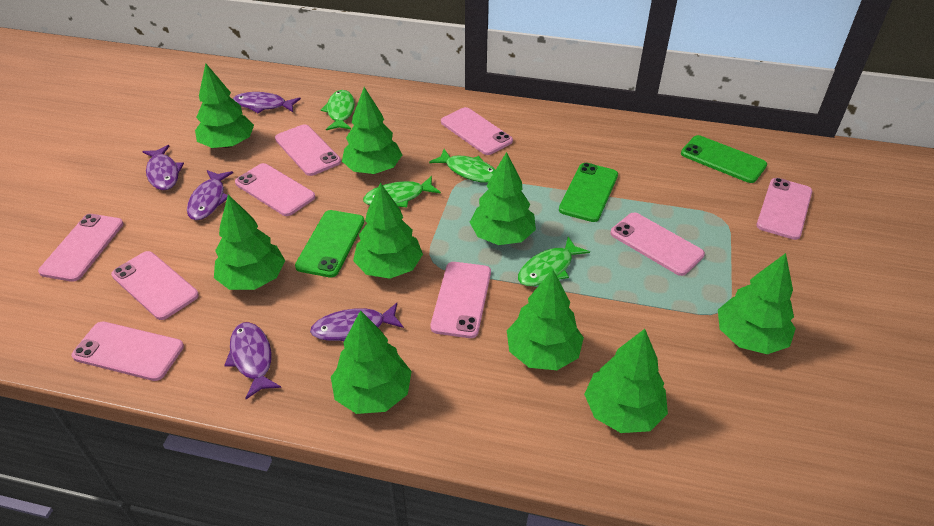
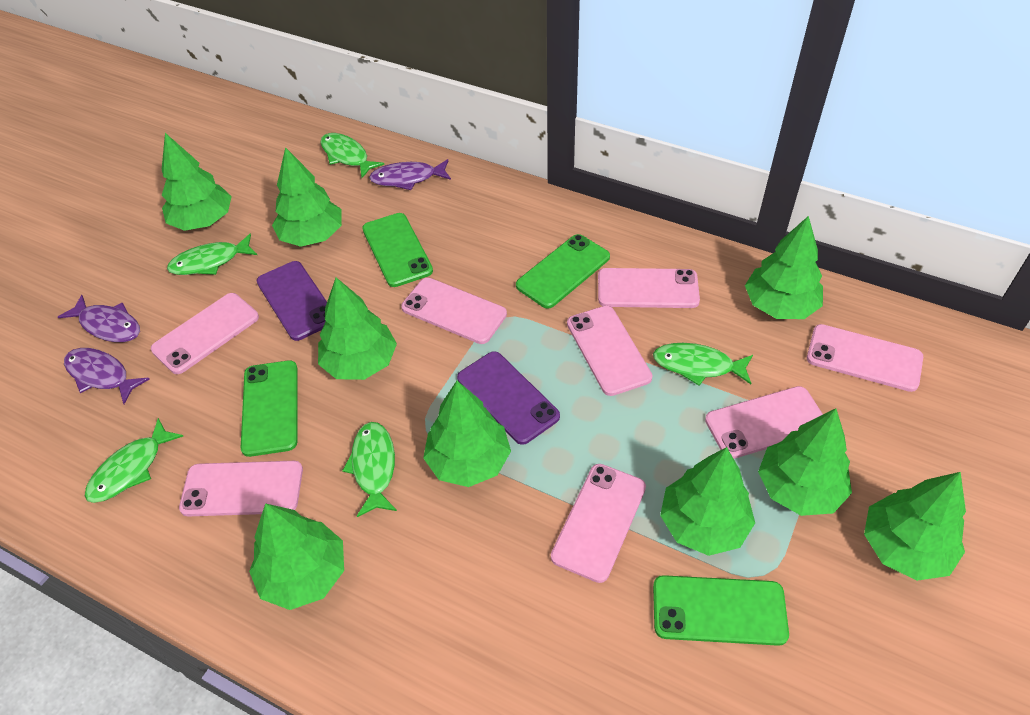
green fish: 4 -> 5
green phone: 3 -> 4
pink phone: 9 -> 8
purple fish: 5 -> 3
purple phone: 0 -> 2

